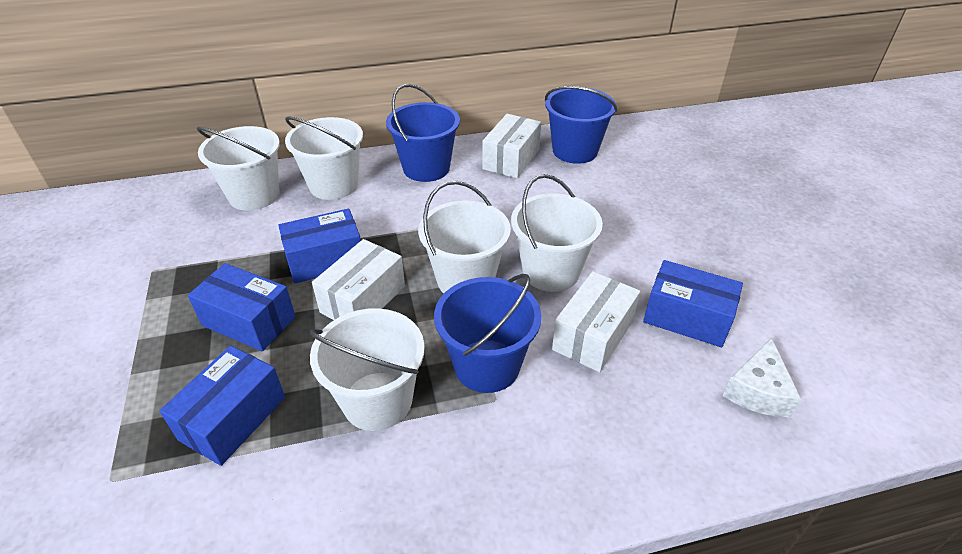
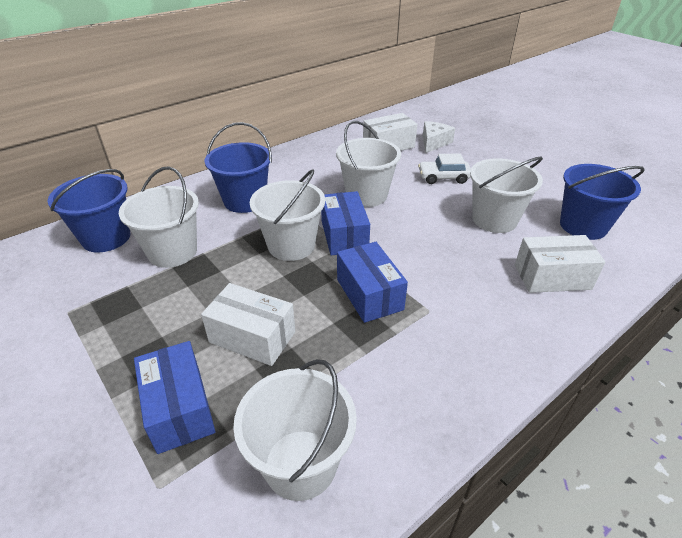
blue box: 4 -> 3
white car: 0 -> 1

